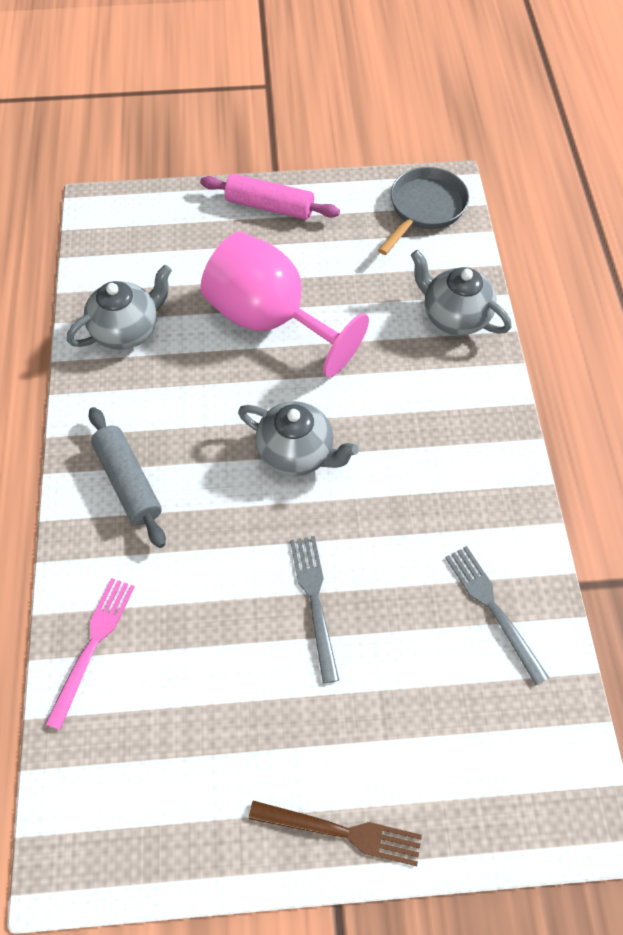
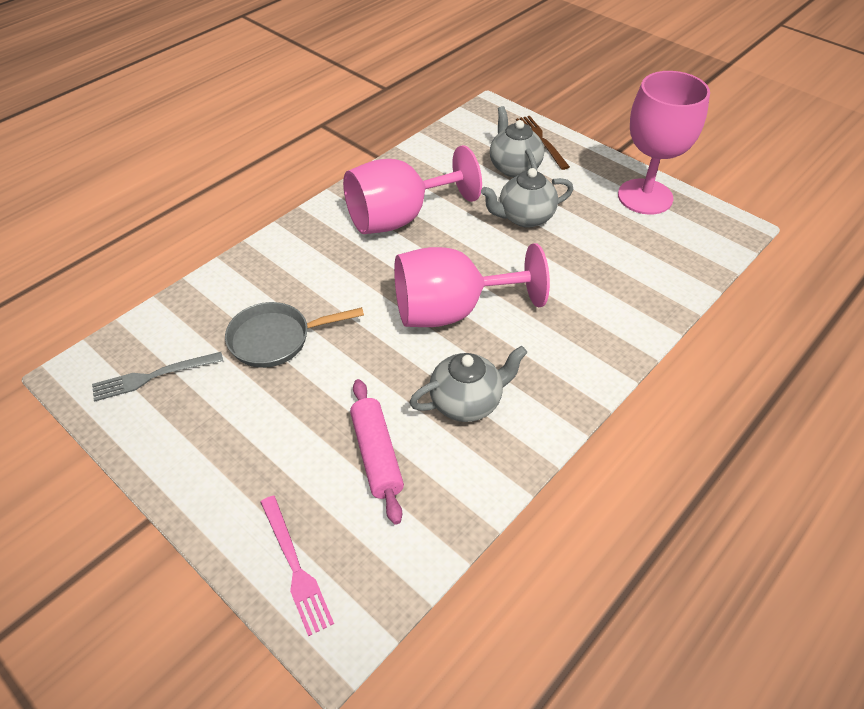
grey fork: 2 -> 1
grey rolling pin: 1 -> 0
pink goblet: 1 -> 3

